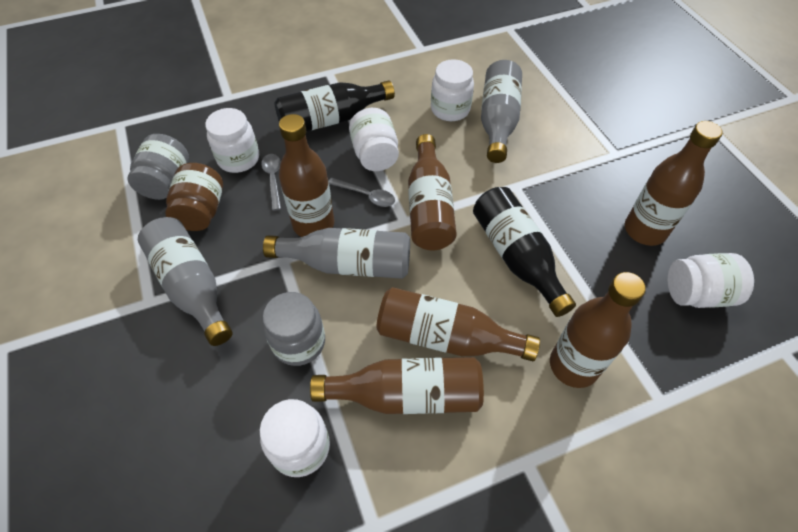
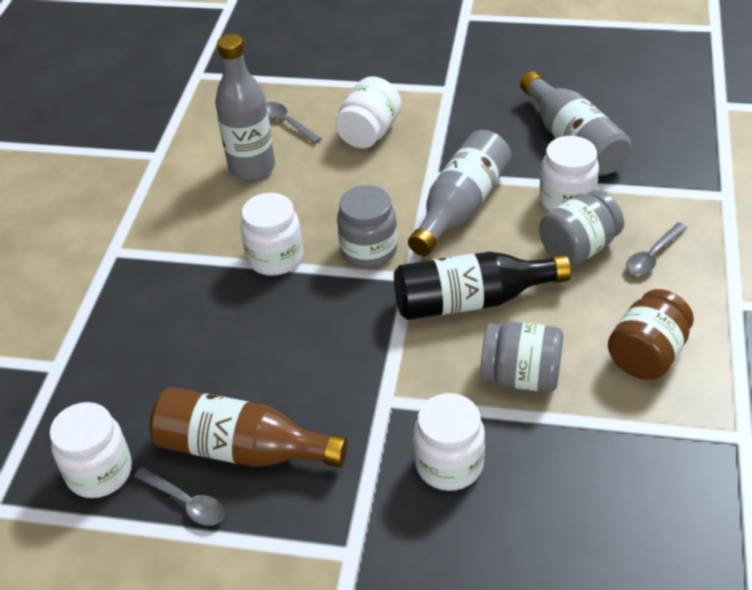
black bottle: 2 -> 1
brown bottle: 6 -> 1
grey jar: 2 -> 3
grey spoon: 2 -> 3

